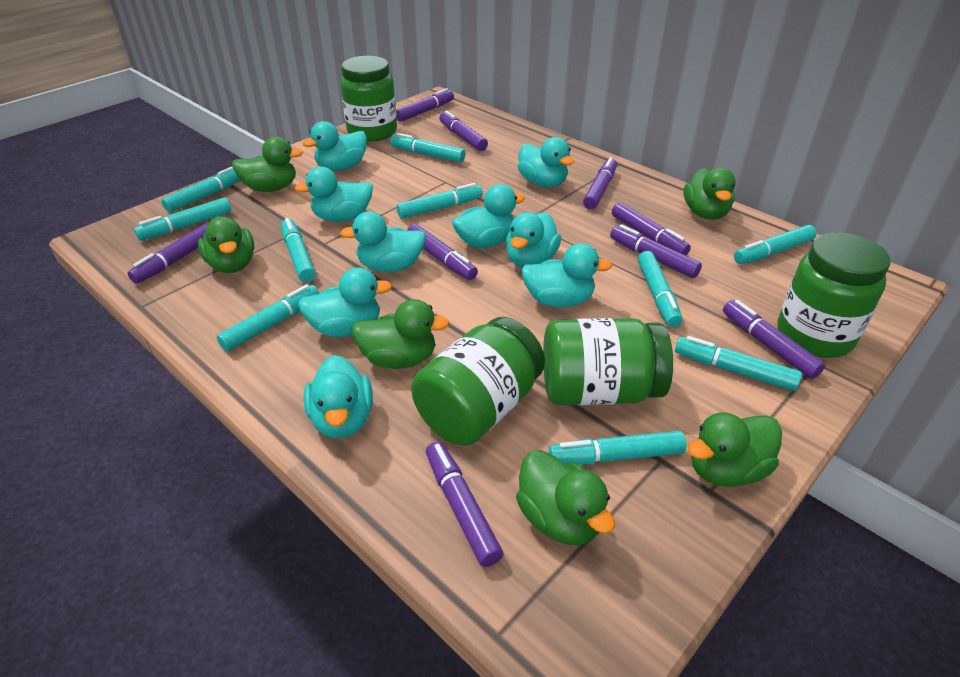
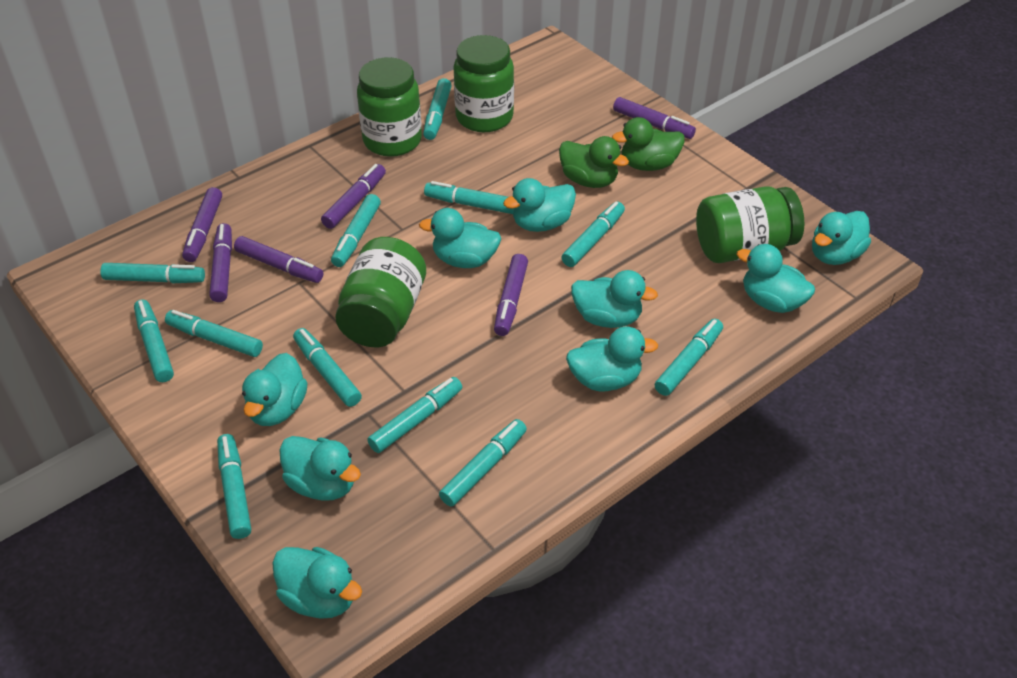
green duck: 6 -> 2
purple marker: 9 -> 6
turquoise marker: 10 -> 12

